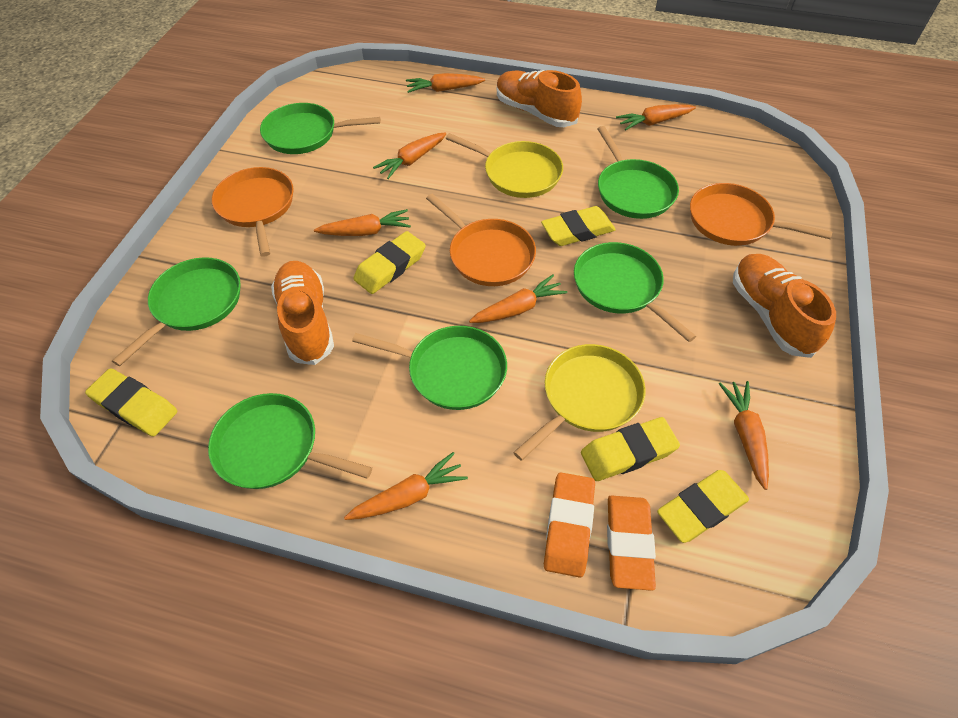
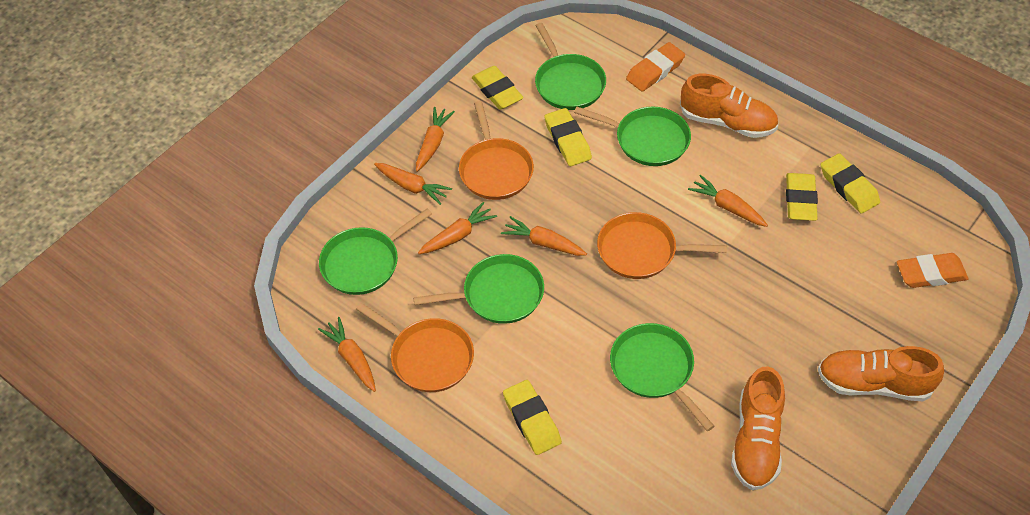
green pan: 6 -> 5
orange carrot: 7 -> 6
yellow pan: 2 -> 0

